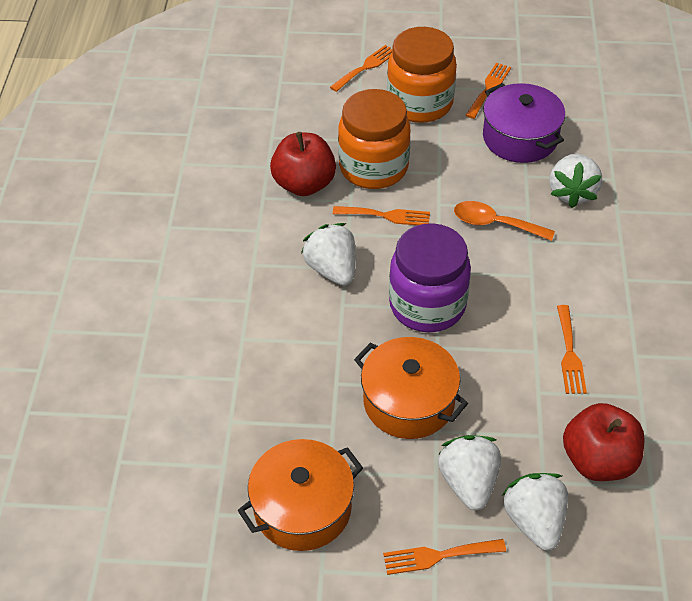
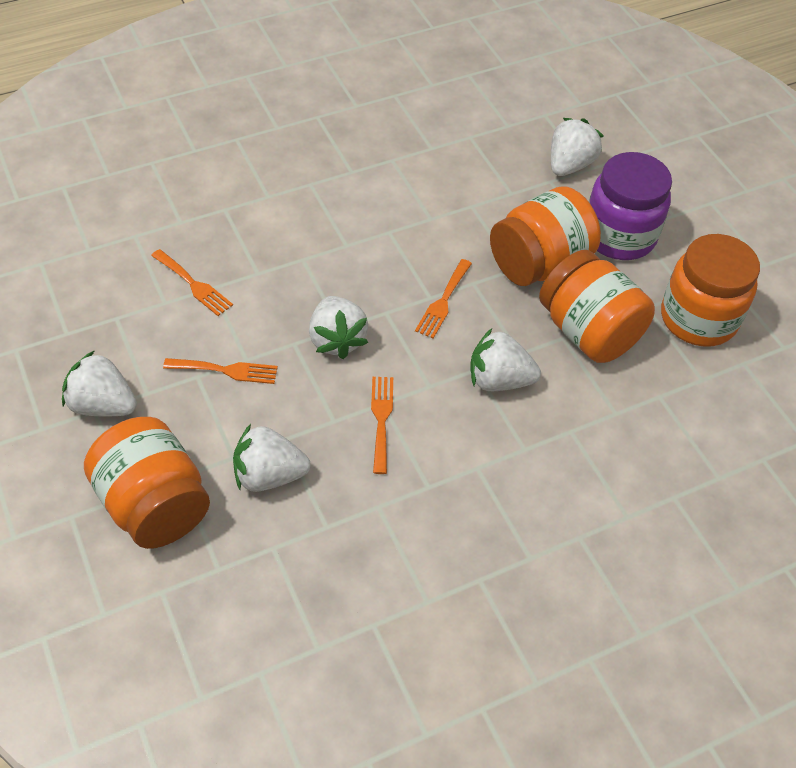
orange fork: 5 -> 4
orange jar: 2 -> 4
orange pot: 2 -> 0
orange spoon: 1 -> 0
purple pot: 1 -> 0
red apple: 2 -> 0
white strawberry: 4 -> 5

